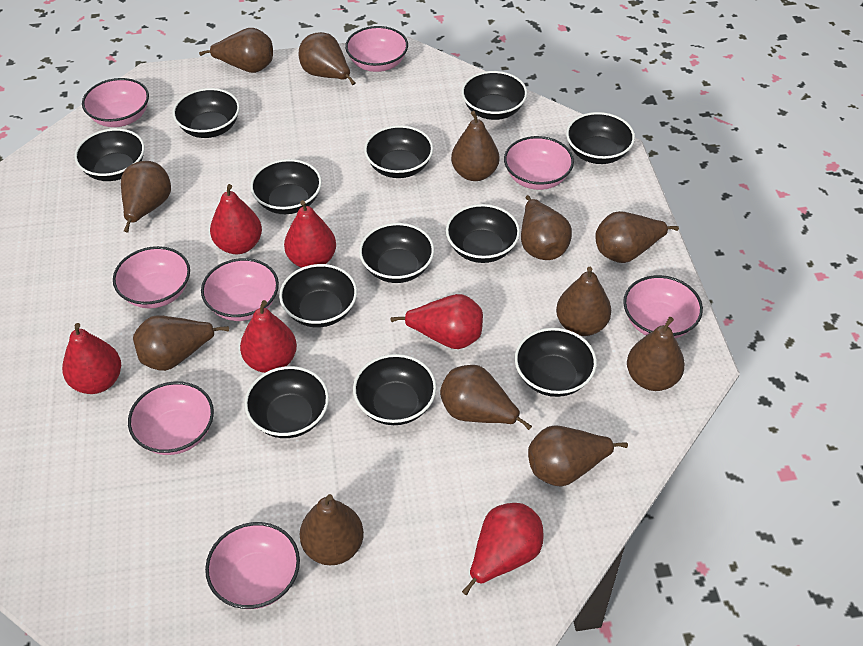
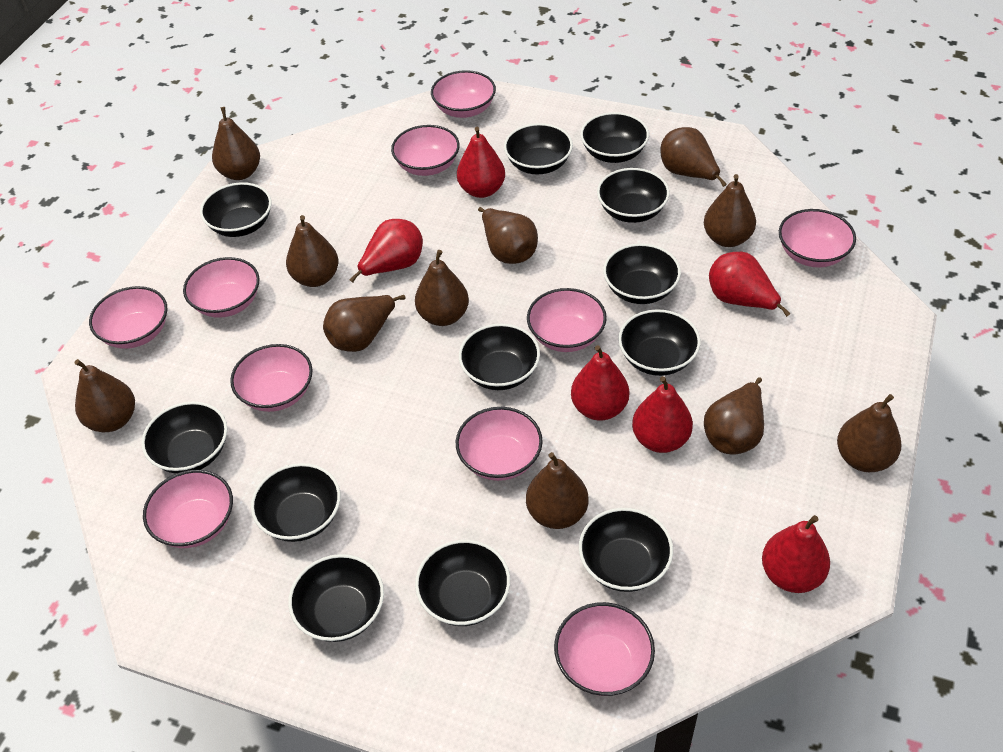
brown pear: 12 -> 11
pink bowl: 8 -> 10

